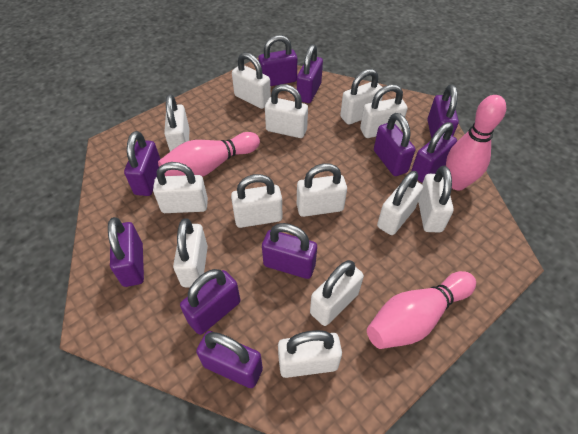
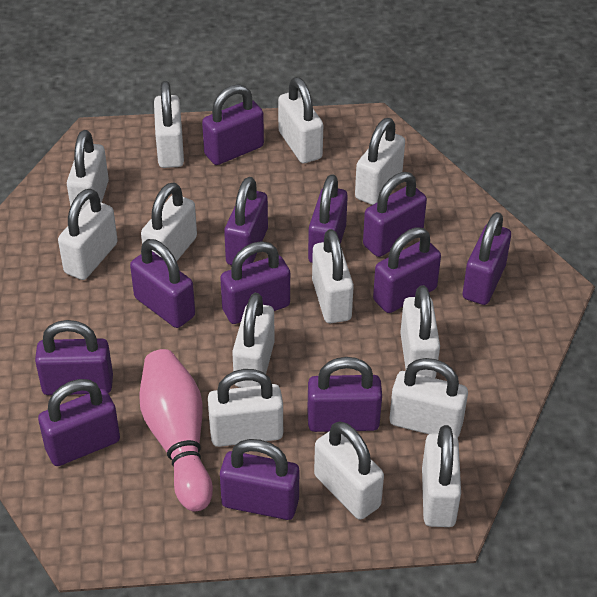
pink bowling pin: 3 -> 1
purple padlock: 10 -> 12

